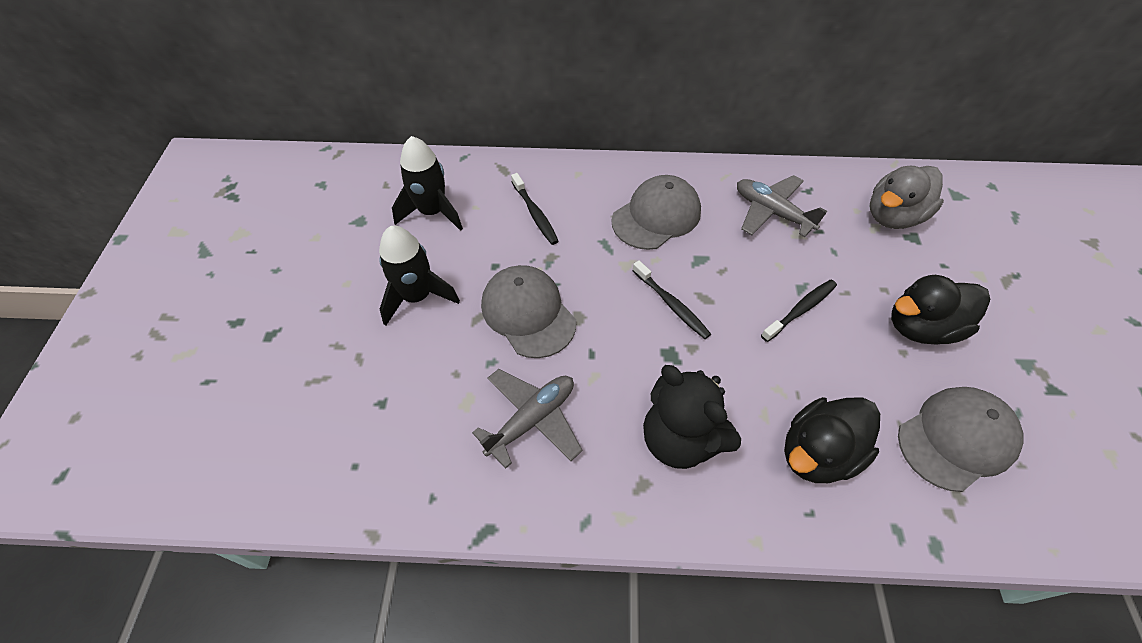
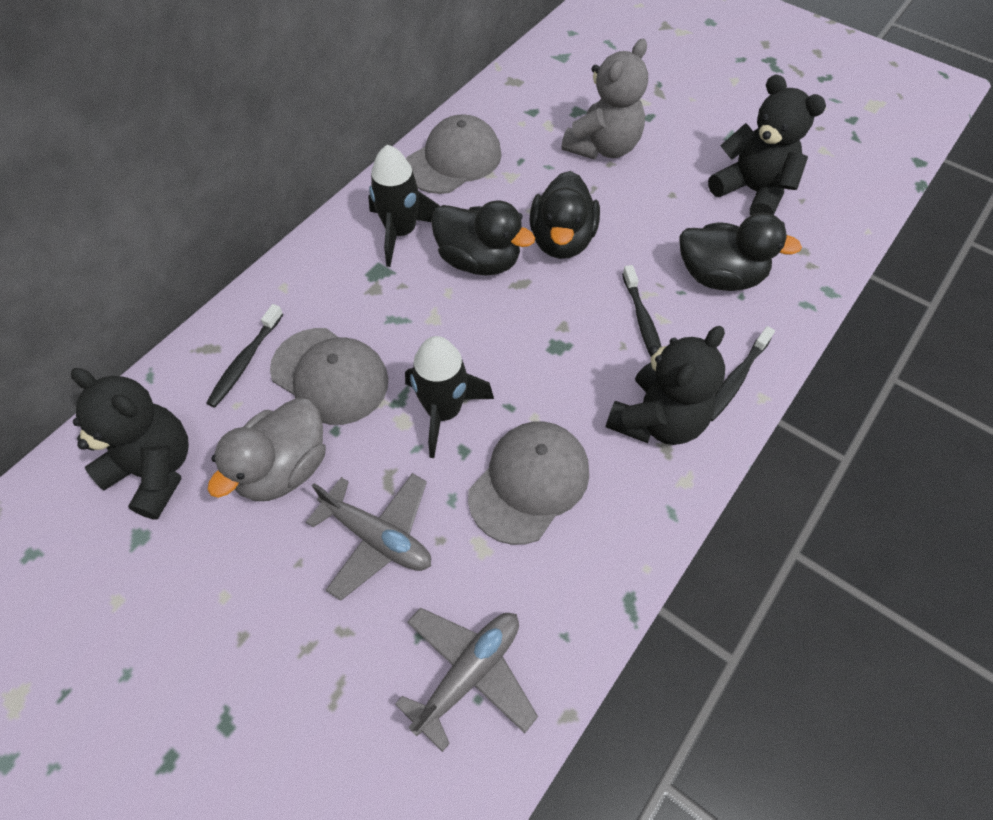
black duck: 2 -> 3
black teddy bear: 1 -> 3
grey teddy bear: 0 -> 1

